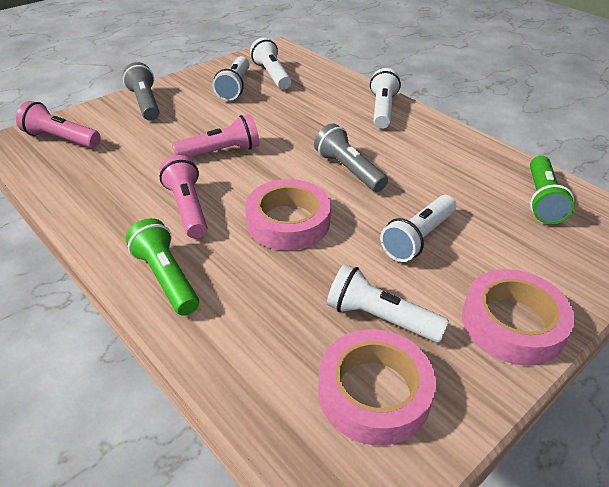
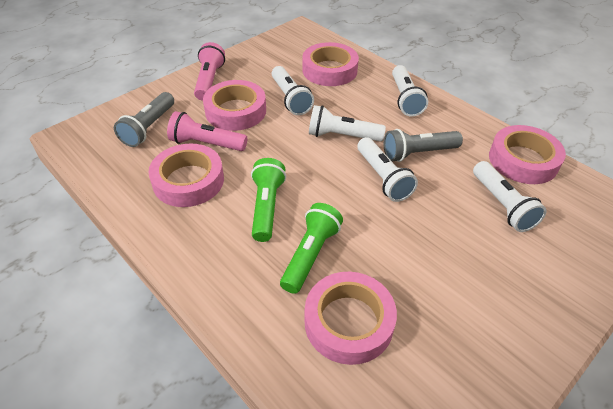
pink flashlight: 3 -> 2
pink tape: 3 -> 5

